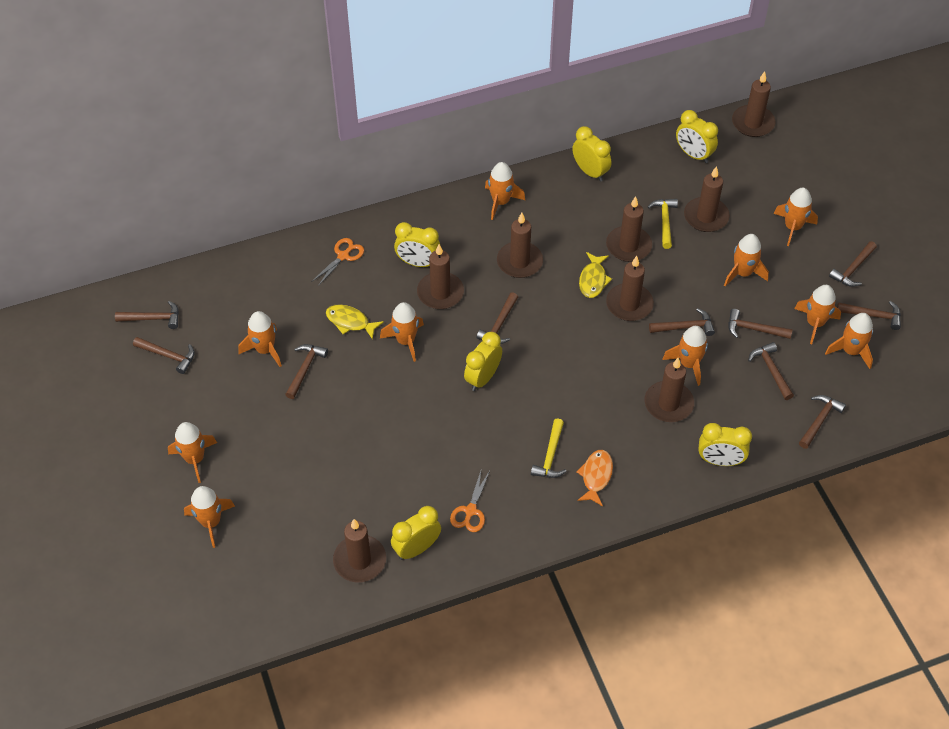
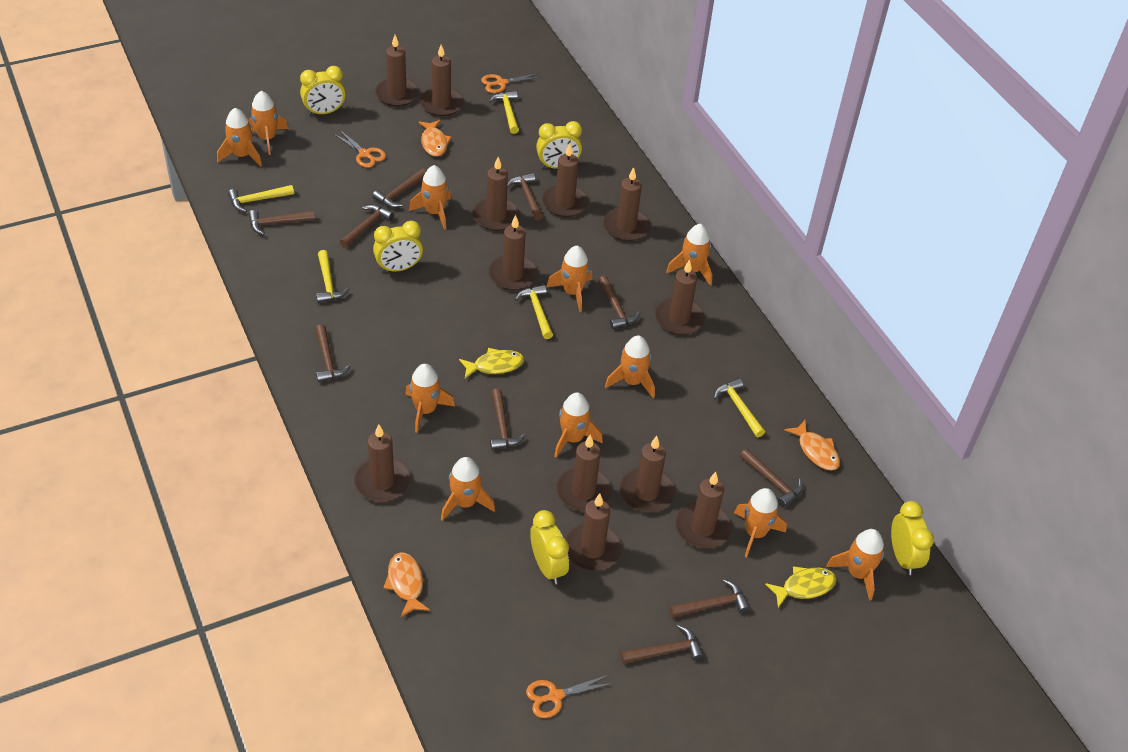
brown candle: 8 -> 12
orange fish: 1 -> 3
orange rocket: 10 -> 11
orange scissors: 2 -> 3
yellow clock: 6 -> 5
yellow hammer: 2 -> 5

